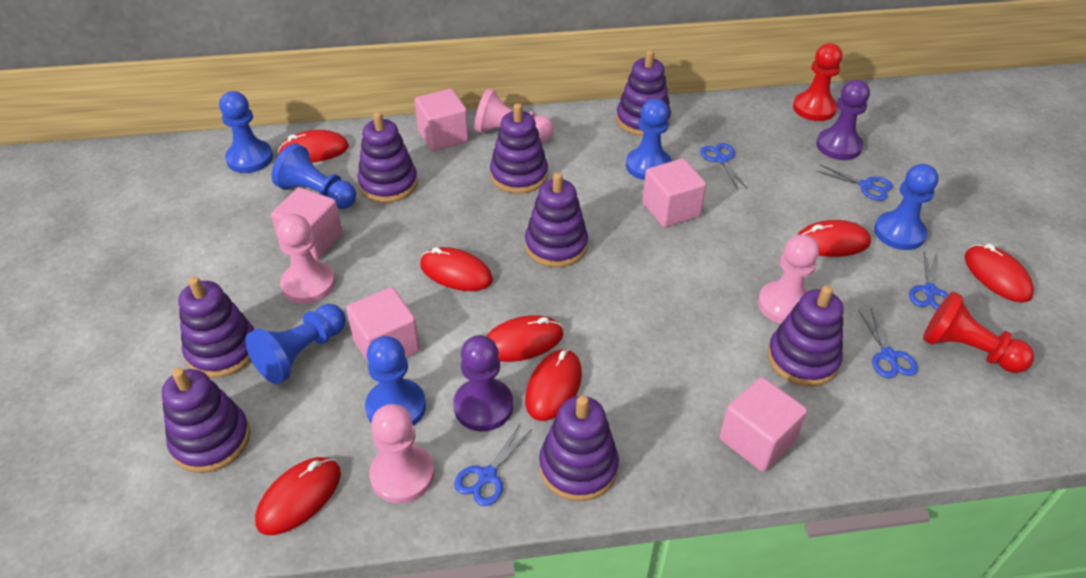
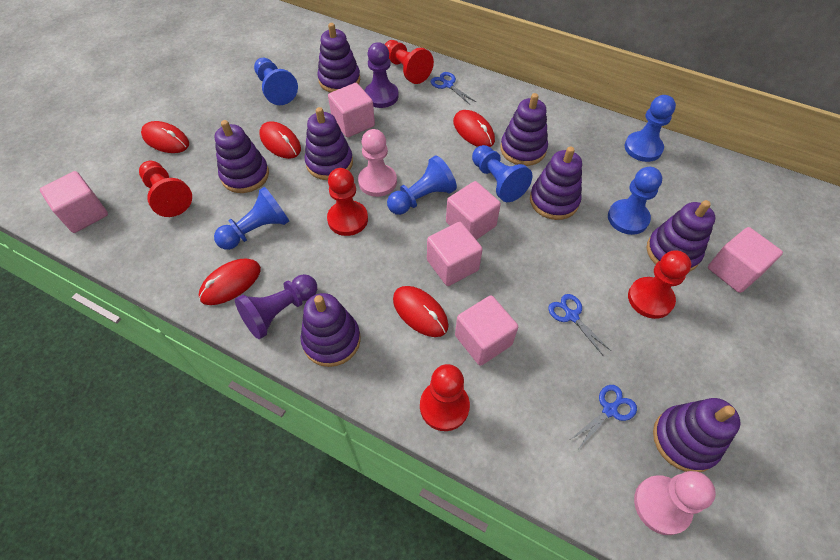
blue scissors: 5 -> 3
pink cube: 5 -> 6
pink pawn: 4 -> 2
red mouse: 7 -> 5
red pawn: 2 -> 5

